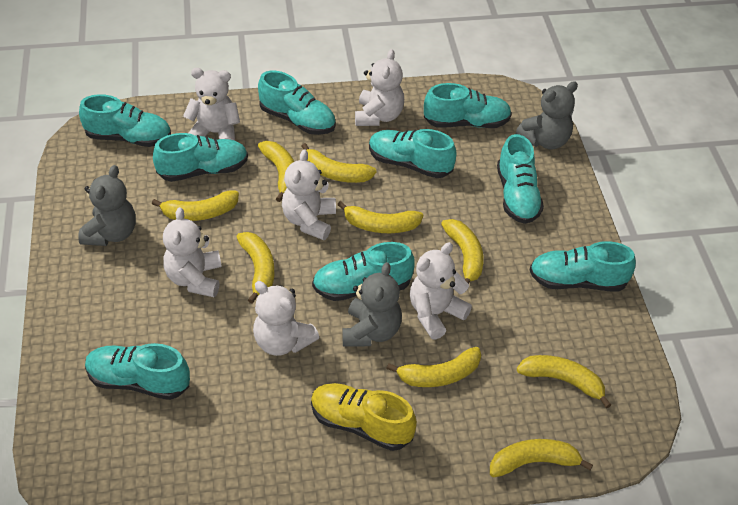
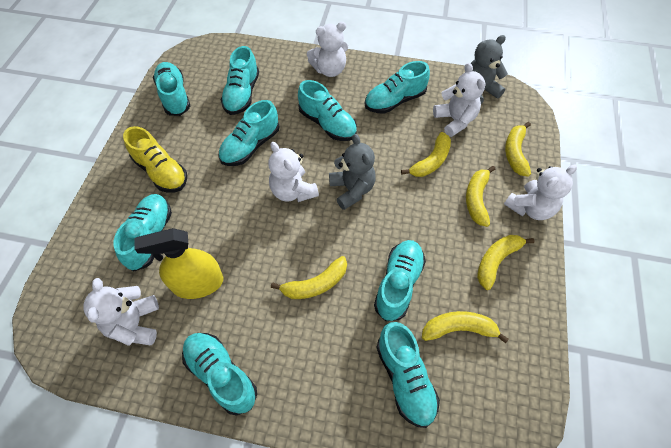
grey teddy bear: 3 -> 2
white teddy bear: 6 -> 5
yellow banana: 9 -> 6
yellow spray bottle: 0 -> 1

